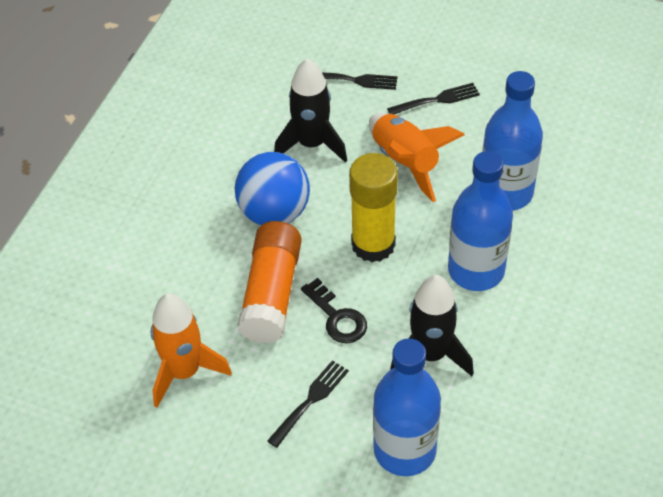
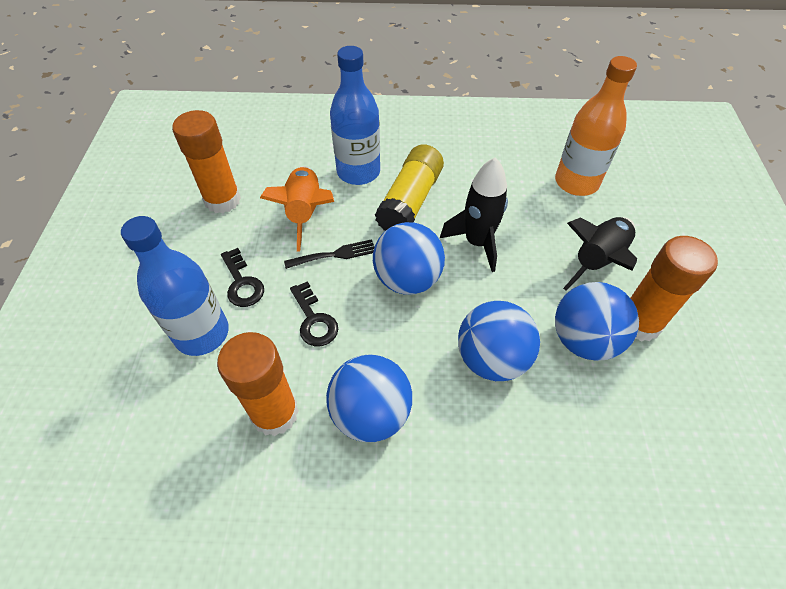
black fork: 3 -> 1
black key: 1 -> 2
blue ball: 1 -> 4
blue bottle: 3 -> 2
orange bottle: 0 -> 1
orange glue stick: 1 -> 3
orange rocket: 2 -> 1

